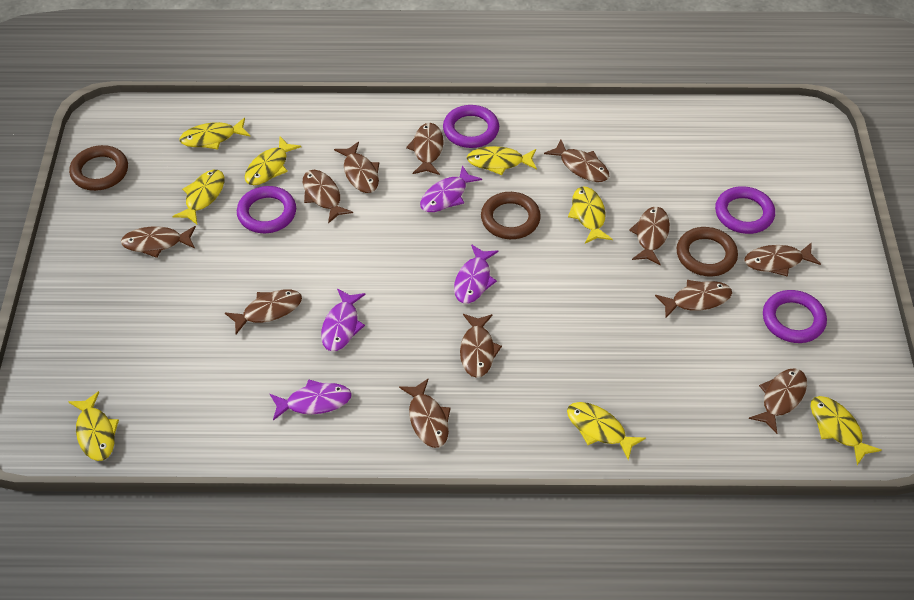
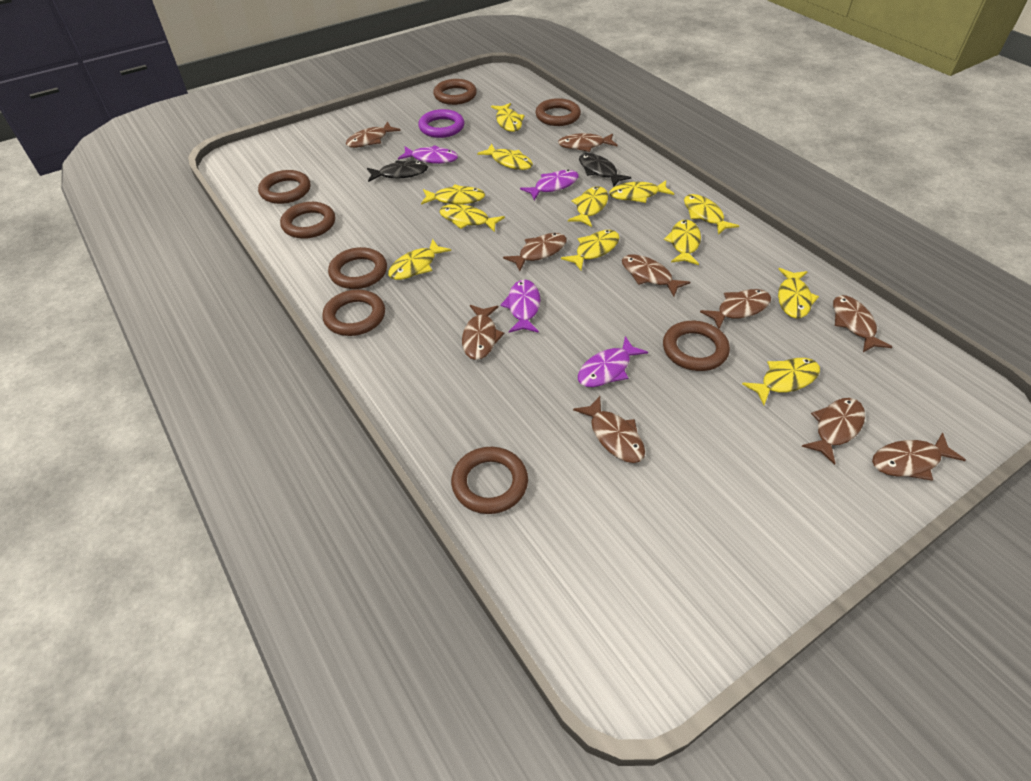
black fish: 0 -> 2
brown fish: 12 -> 10
brown ring: 3 -> 8
purple ring: 4 -> 1
yellow fish: 8 -> 12

